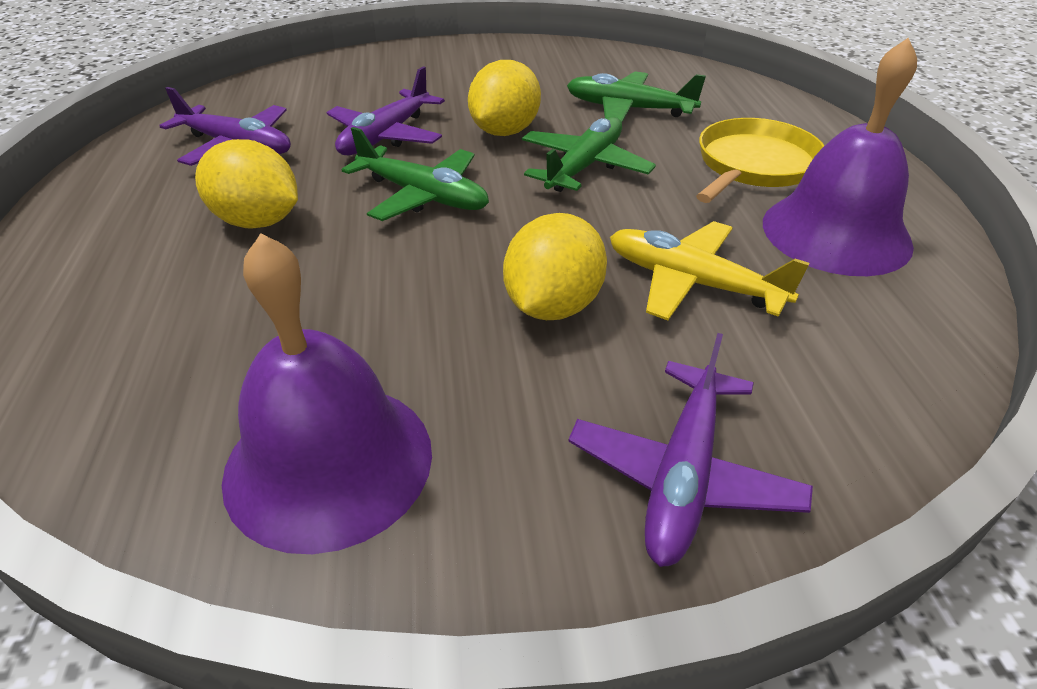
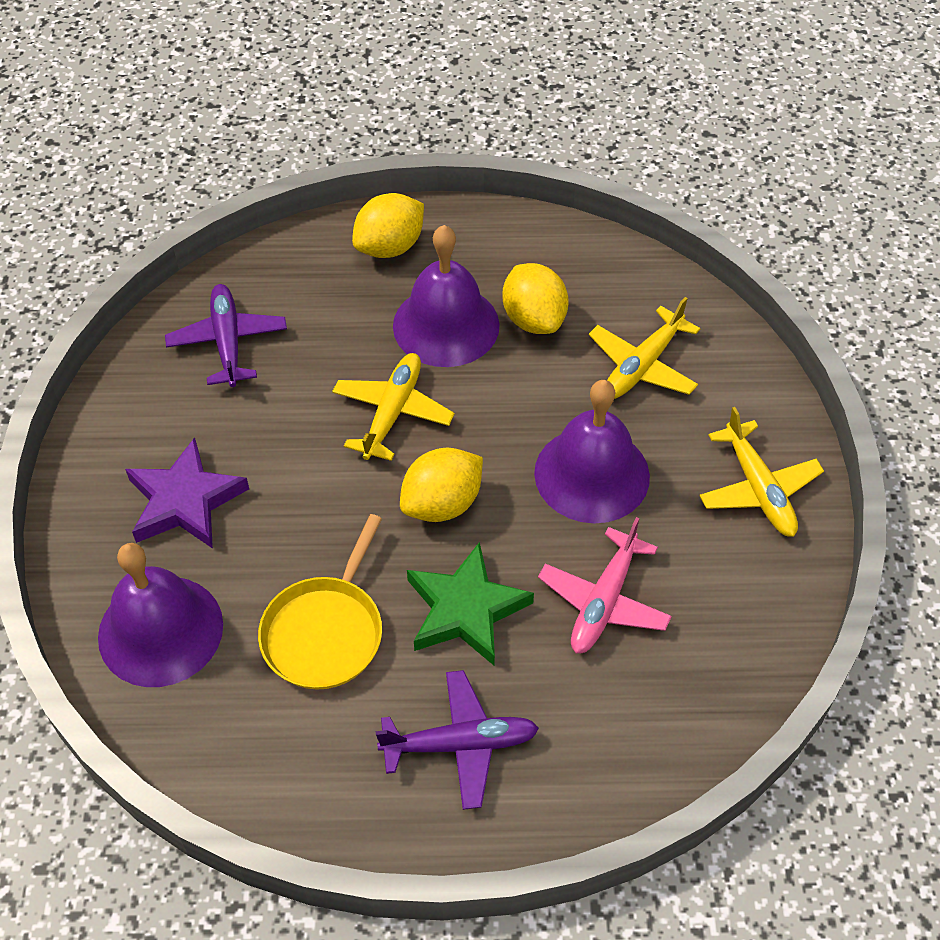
green plane: 3 -> 0
green star: 0 -> 1
pink plane: 0 -> 1
purple bell: 2 -> 3
purple plane: 3 -> 2
purple star: 0 -> 1
yellow plane: 1 -> 3

